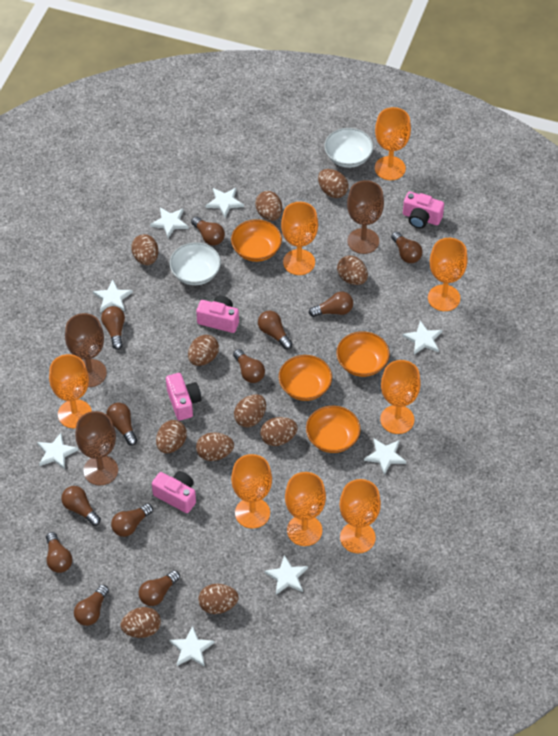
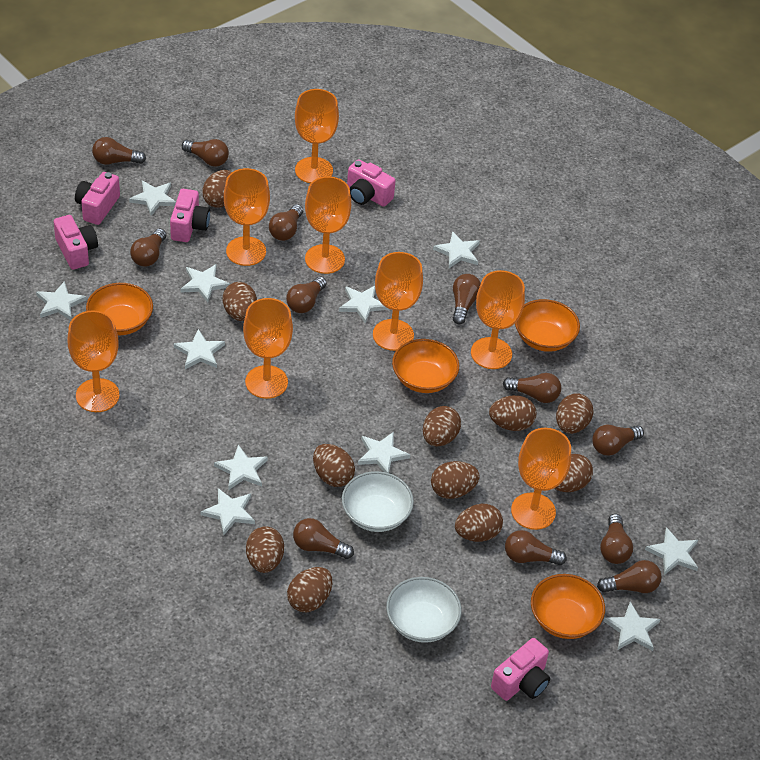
brown goblet: 3 -> 0
pink camera: 4 -> 5
white star: 8 -> 11

